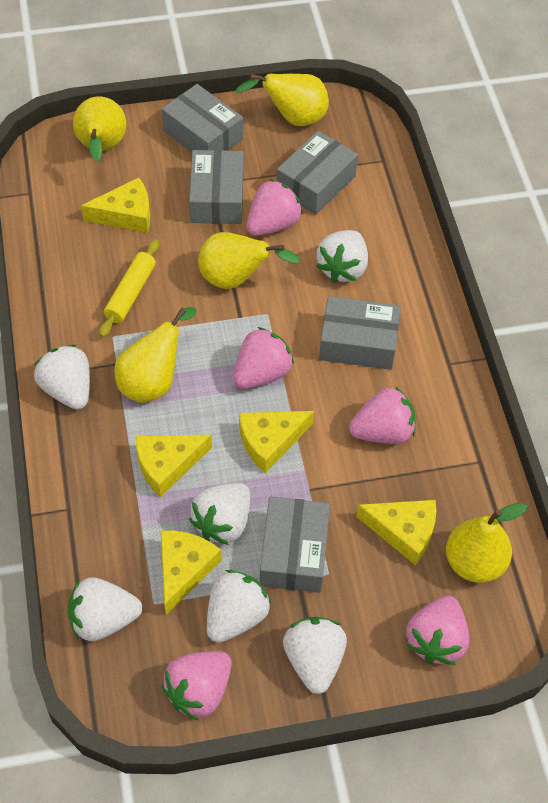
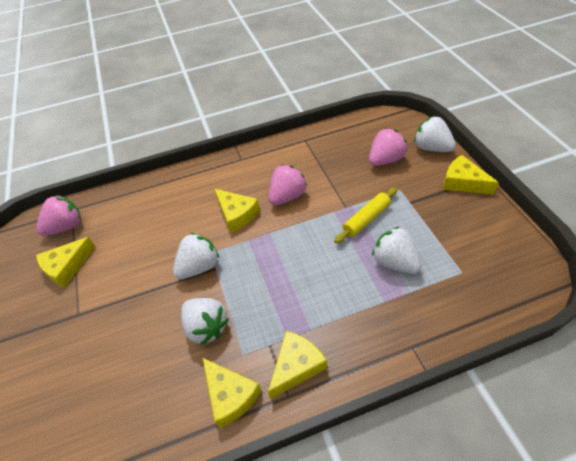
grey box: 5 -> 0
pink strawberry: 5 -> 3
white strawberry: 6 -> 4
yellow pear: 5 -> 0

